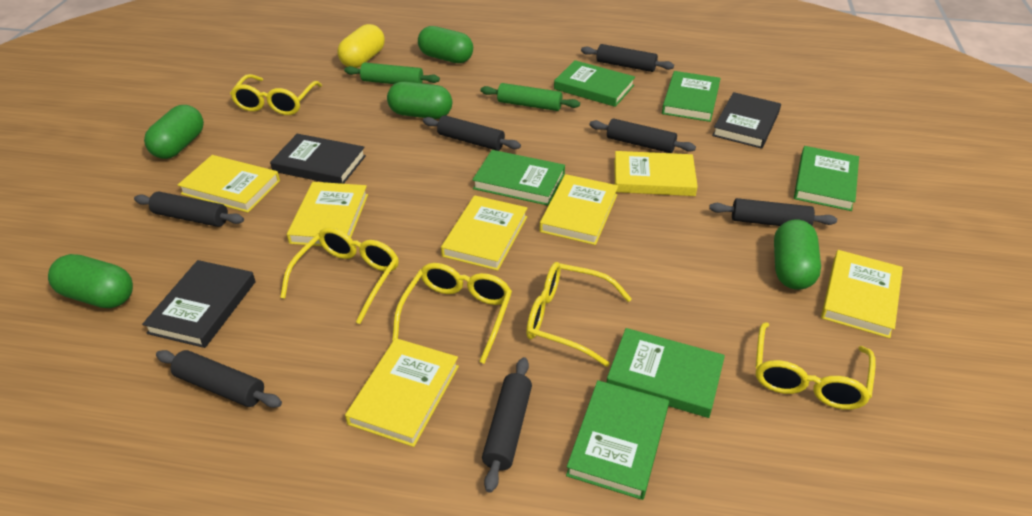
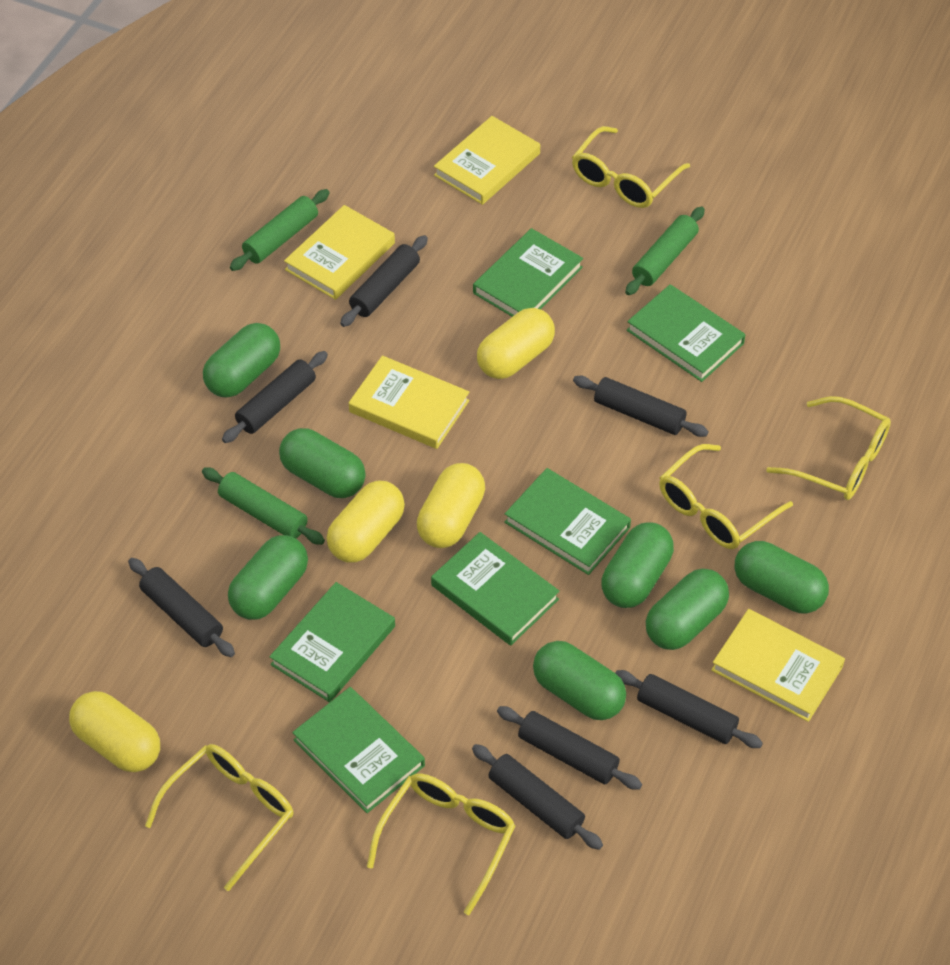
black book: 3 -> 0
green capsule: 5 -> 7
green rolling pin: 2 -> 3
yellow book: 7 -> 4
yellow capsule: 1 -> 4

